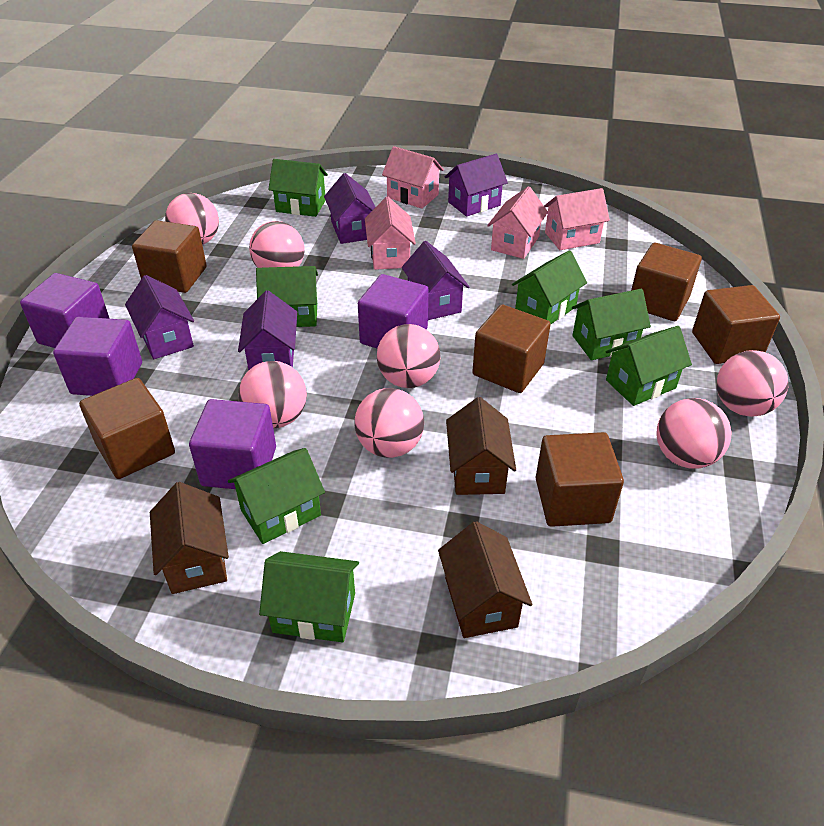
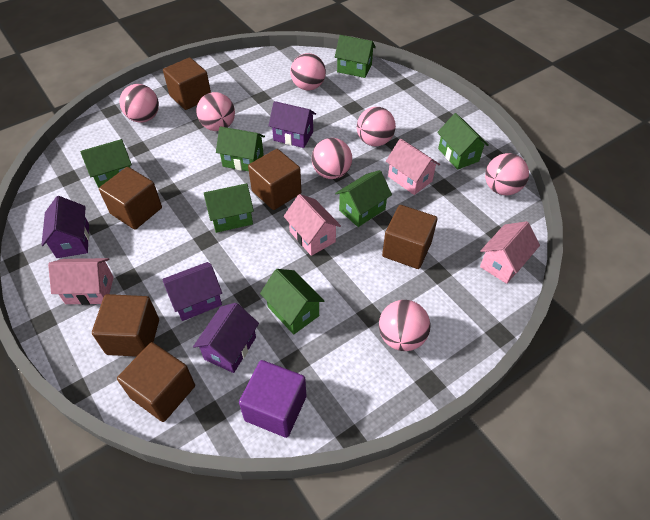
brown house: 3 -> 0
purple cube: 4 -> 1
purple house: 5 -> 4

